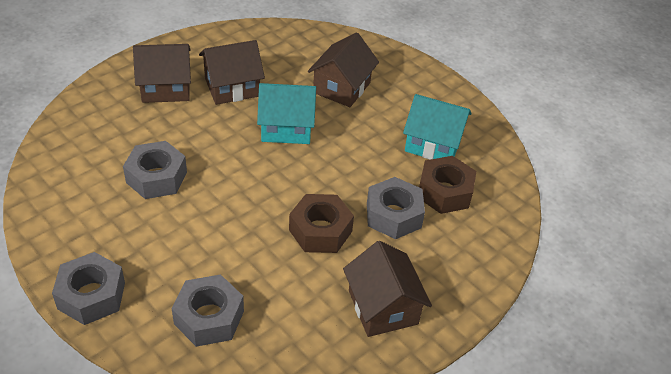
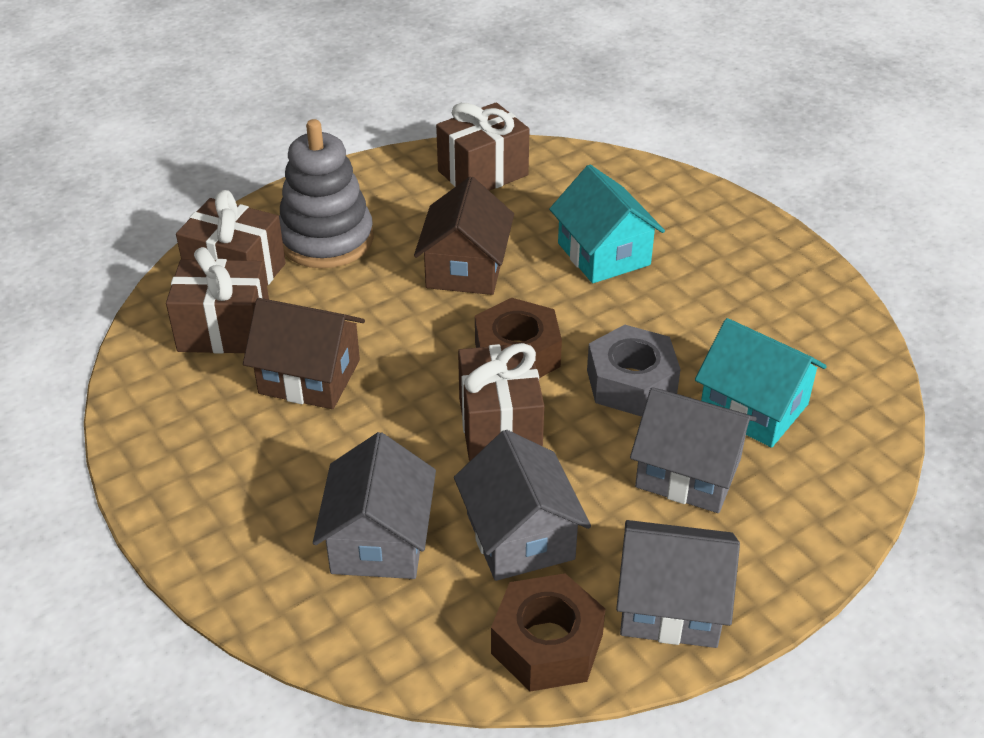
brown gift: 0 -> 4
brown house: 4 -> 2
grey house: 0 -> 4
grey nut: 4 -> 1
grey stacking toy: 0 -> 1

